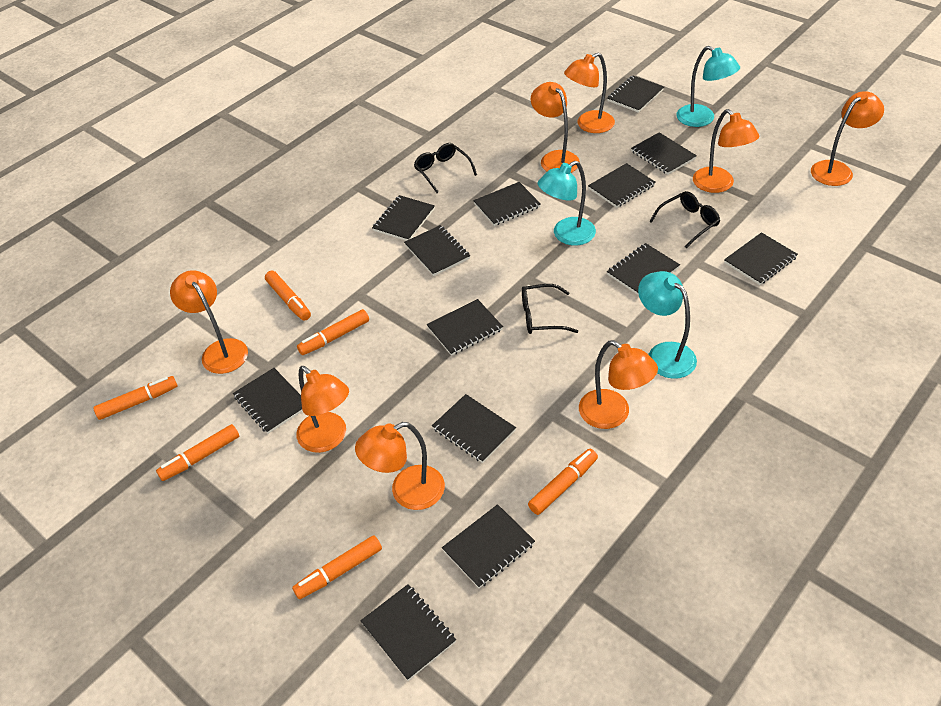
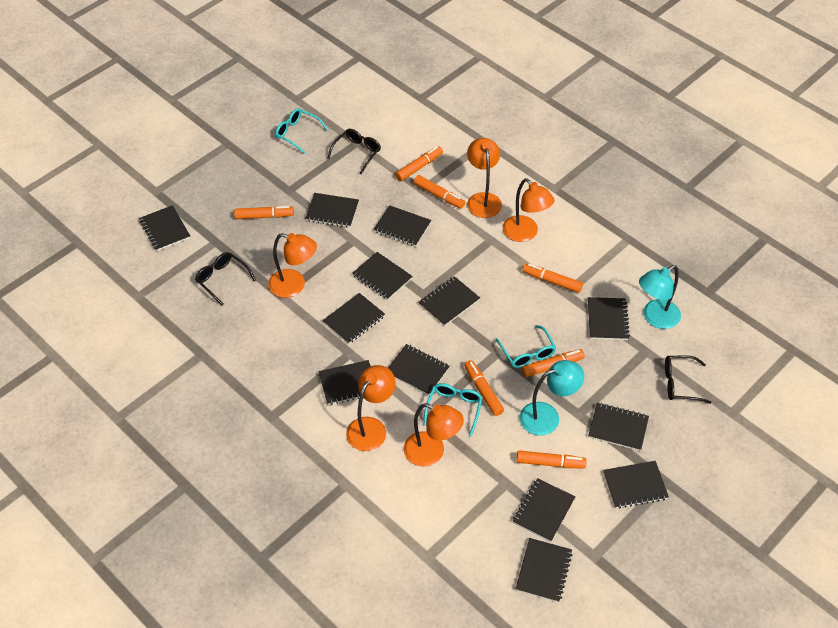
orange lamp: 8 -> 5
orange marker: 6 -> 7
turquoise glasses: 0 -> 3
turquoise lamp: 3 -> 2

